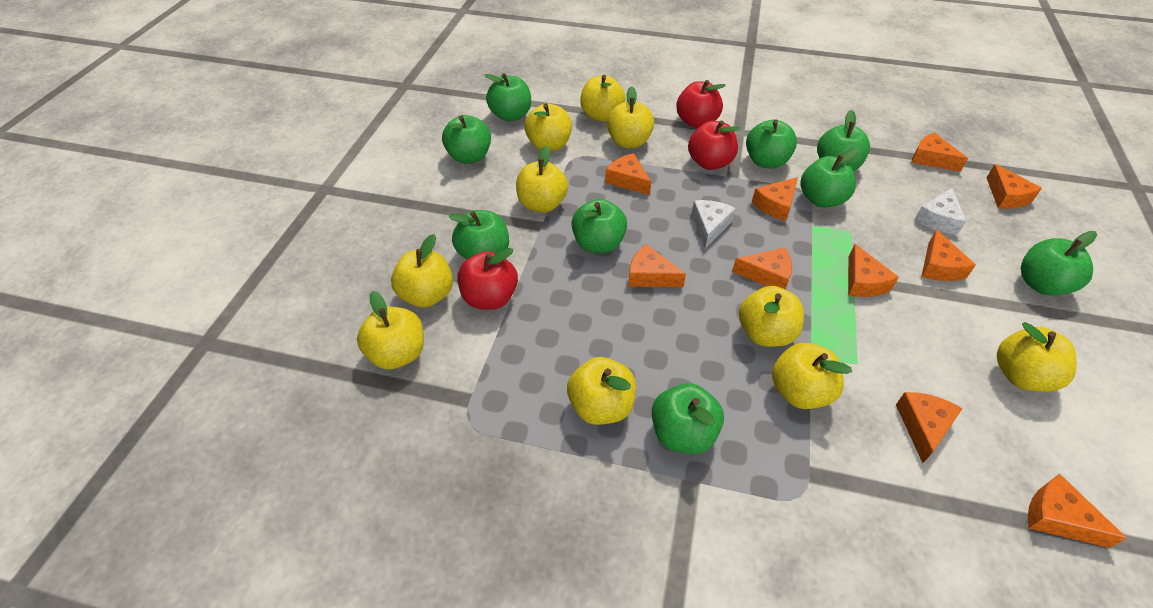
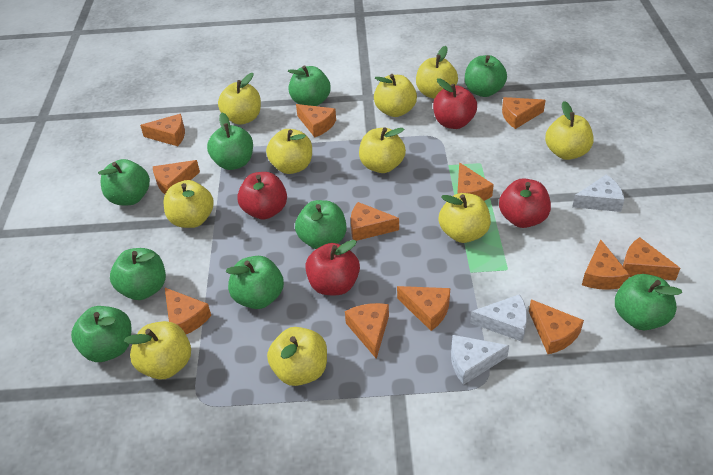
orange cheese: 10 -> 12
red apple: 3 -> 4
white cheese: 2 -> 3

